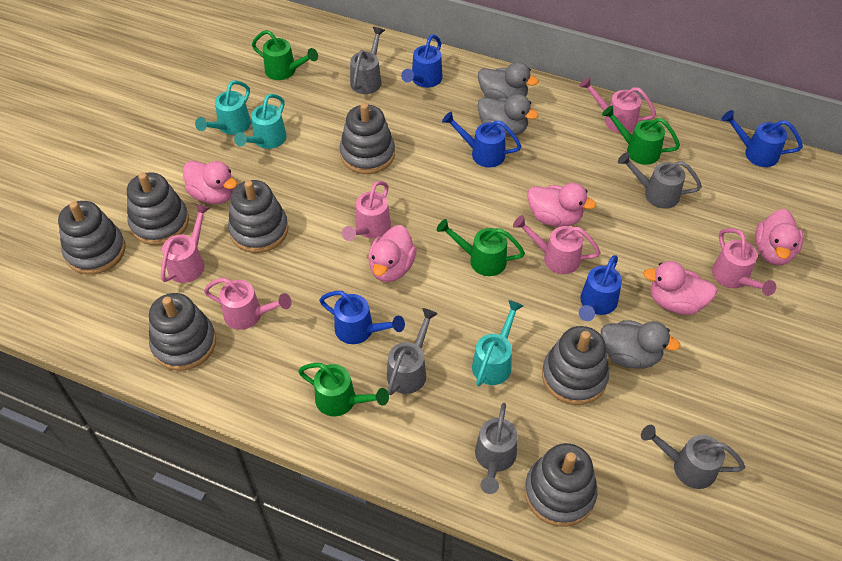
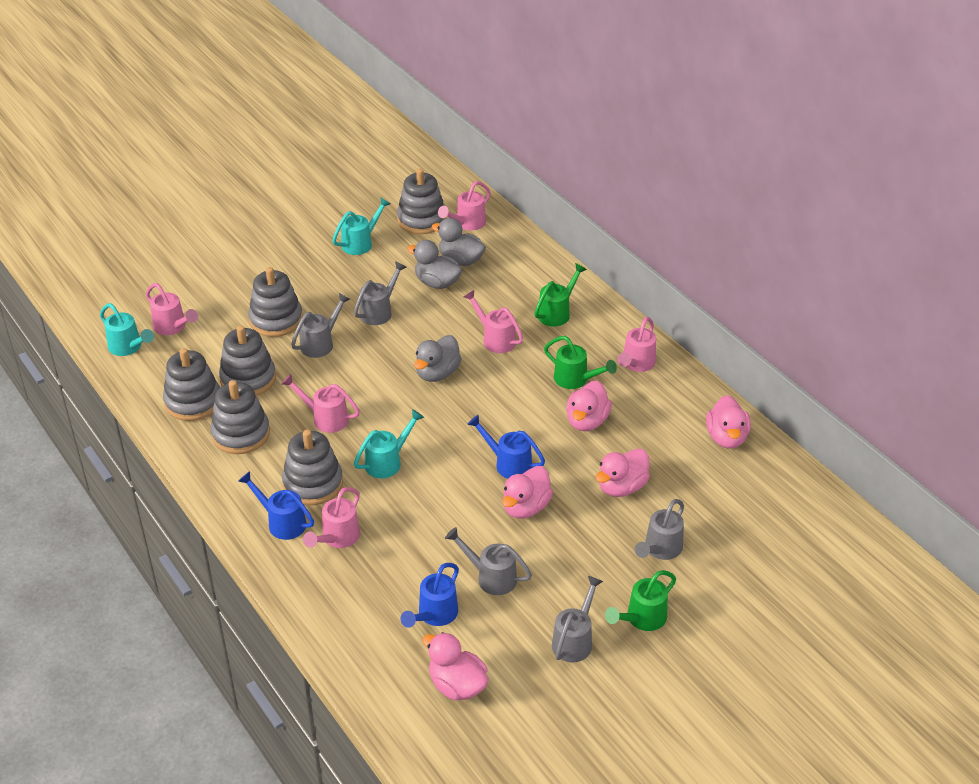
blue watering can: 5 -> 3
green watering can: 4 -> 3
grey stacking toy: 7 -> 6

